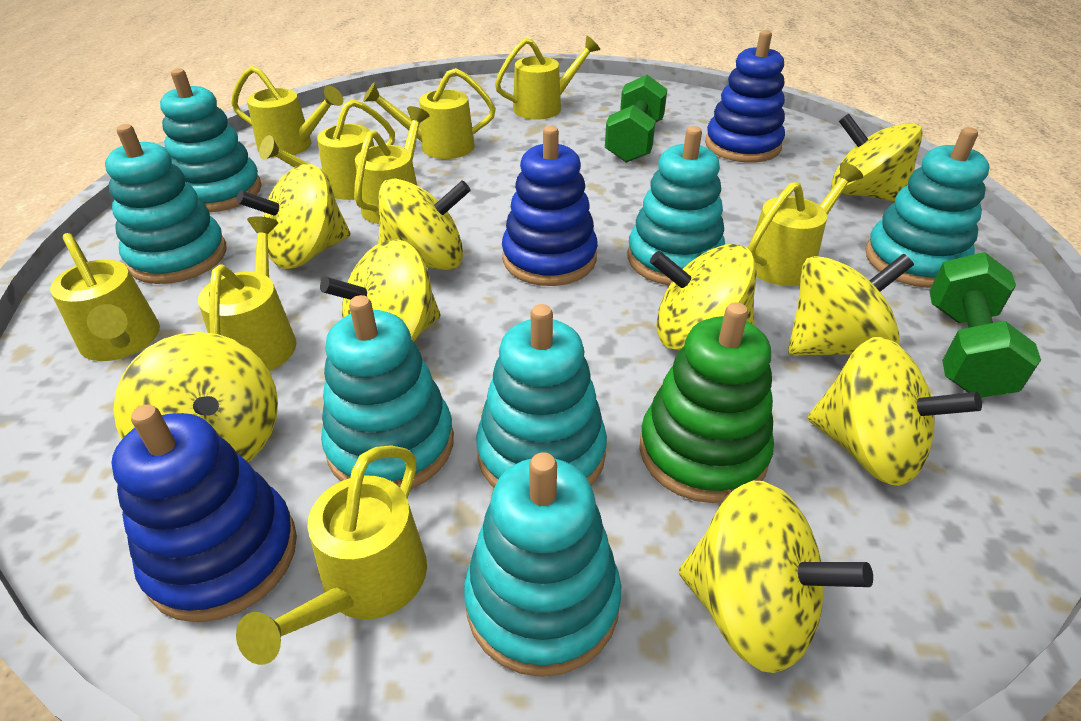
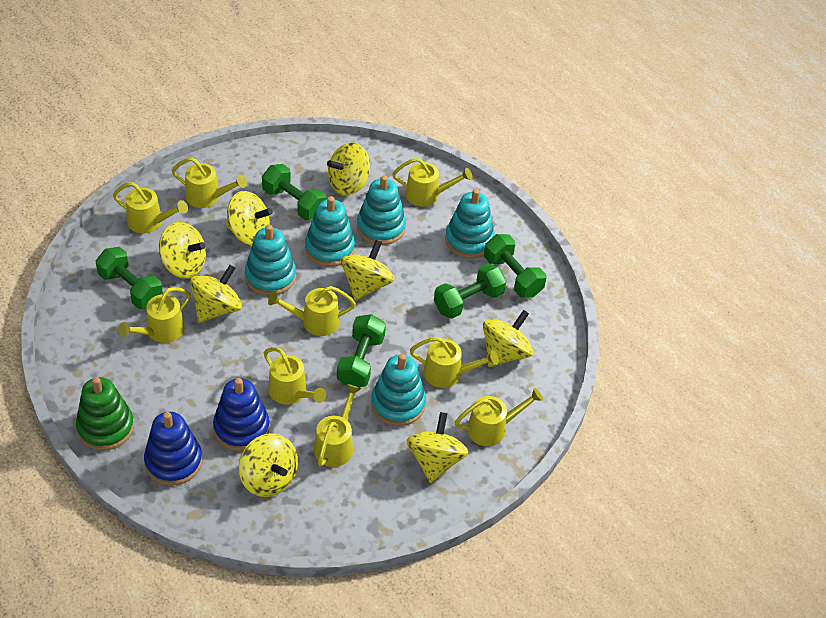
blue stacking toy: 3 -> 2
green dumbbell: 2 -> 5
turquoise stacking toy: 7 -> 5
yellow spinning top: 9 -> 8

